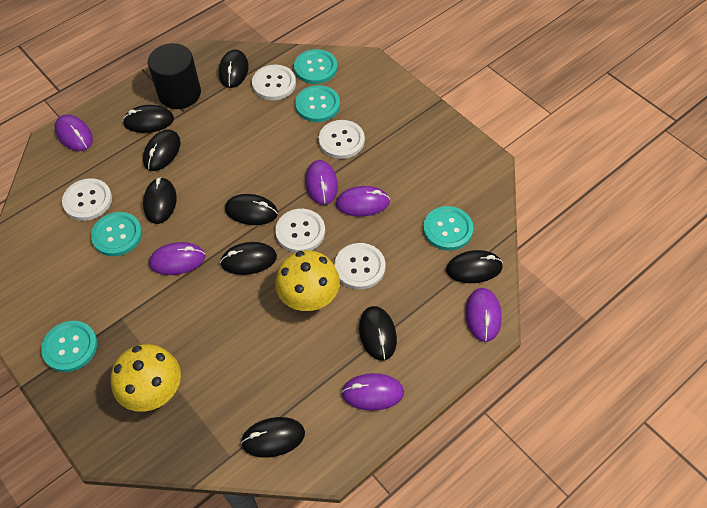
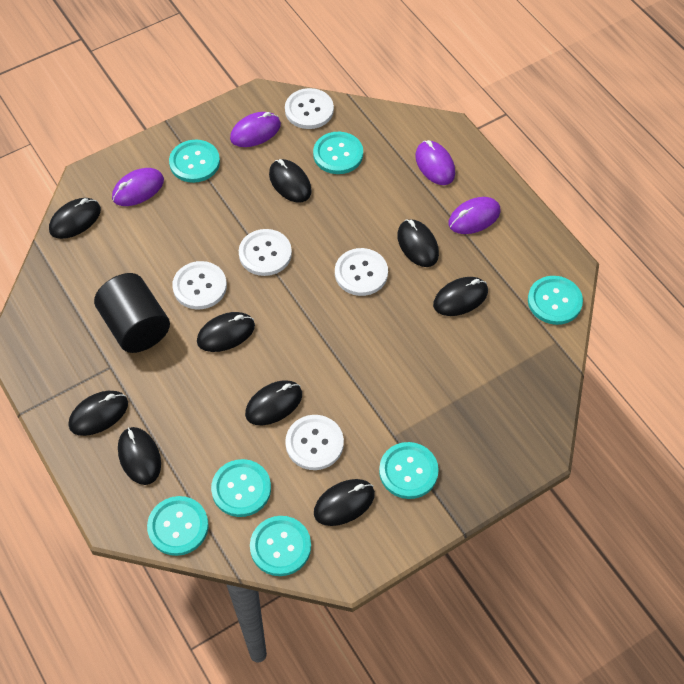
purple mouse: 6 -> 4
turquoise button: 5 -> 7
yellow mushroom: 2 -> 0

